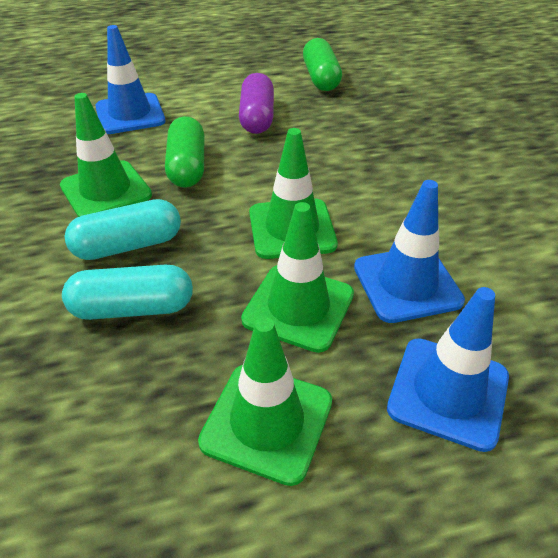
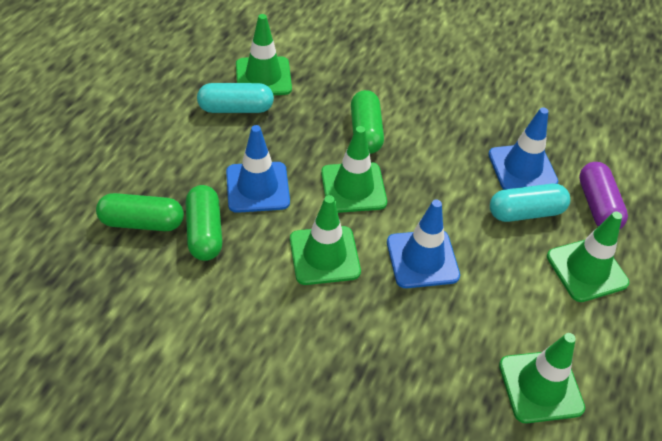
green capsule: 2 -> 3
green traffic cone: 4 -> 5

